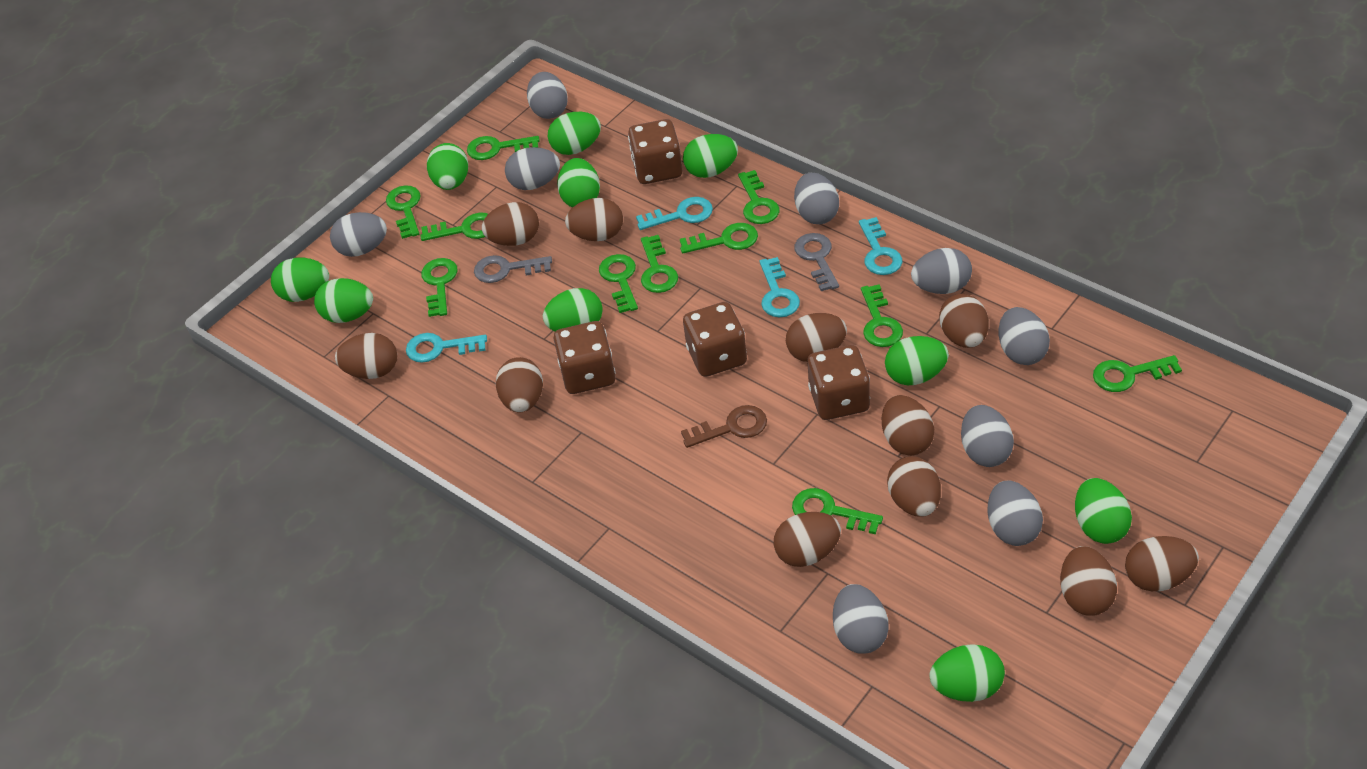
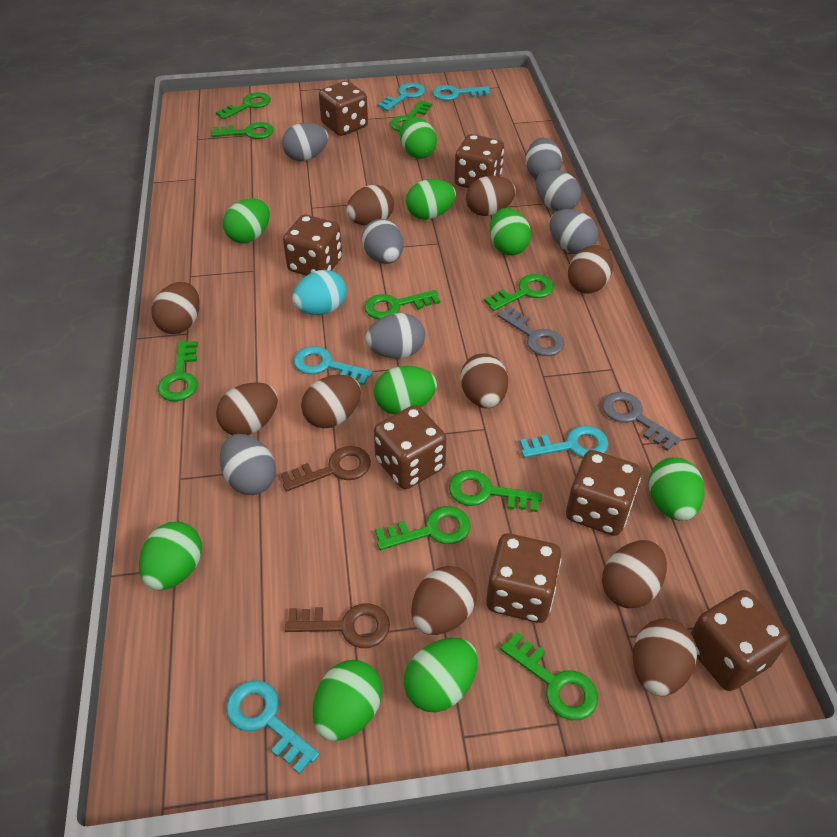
brown dice: 4 -> 7
brown egg: 11 -> 10
brown key: 1 -> 2
green egg: 10 -> 9
green key: 11 -> 9
grey egg: 9 -> 7
turquoise egg: 0 -> 1
turquoise key: 4 -> 5

